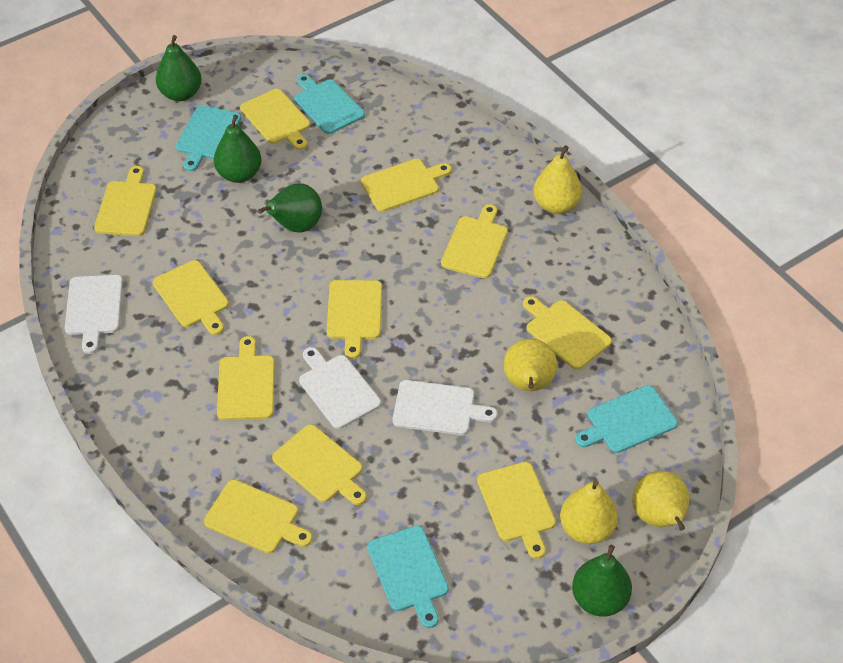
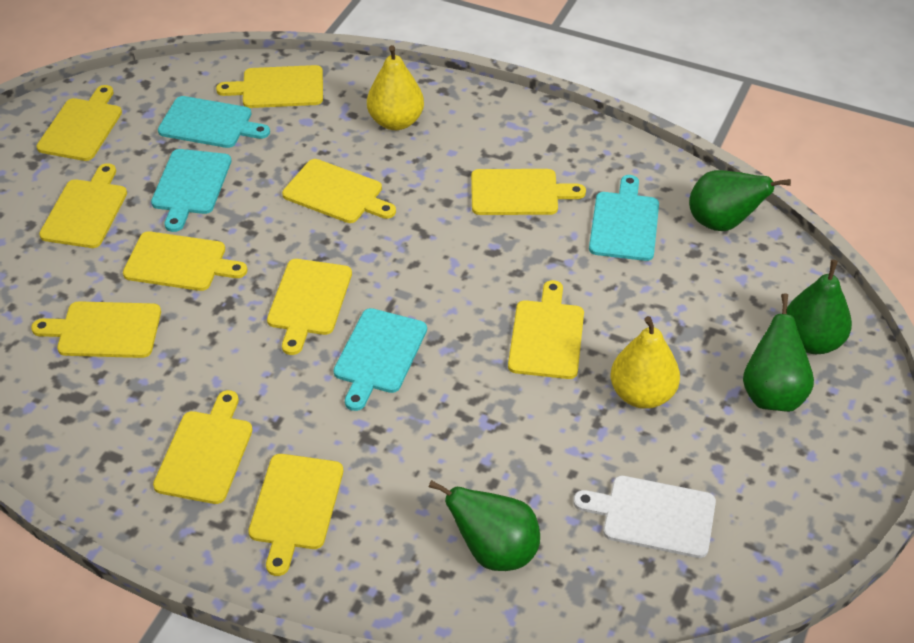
white cutting board: 3 -> 1
yellow pear: 4 -> 2

